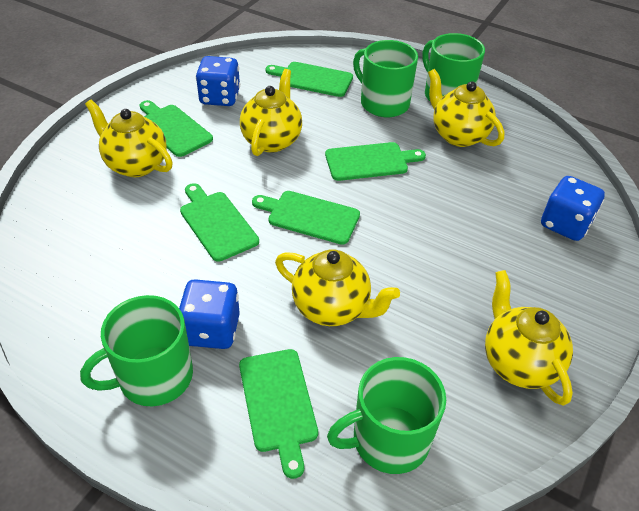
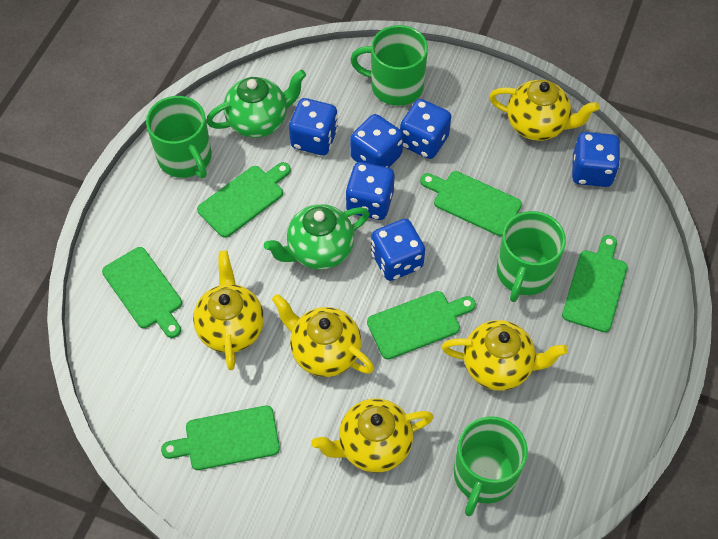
blue dice: 3 -> 6
green teapot: 0 -> 2

